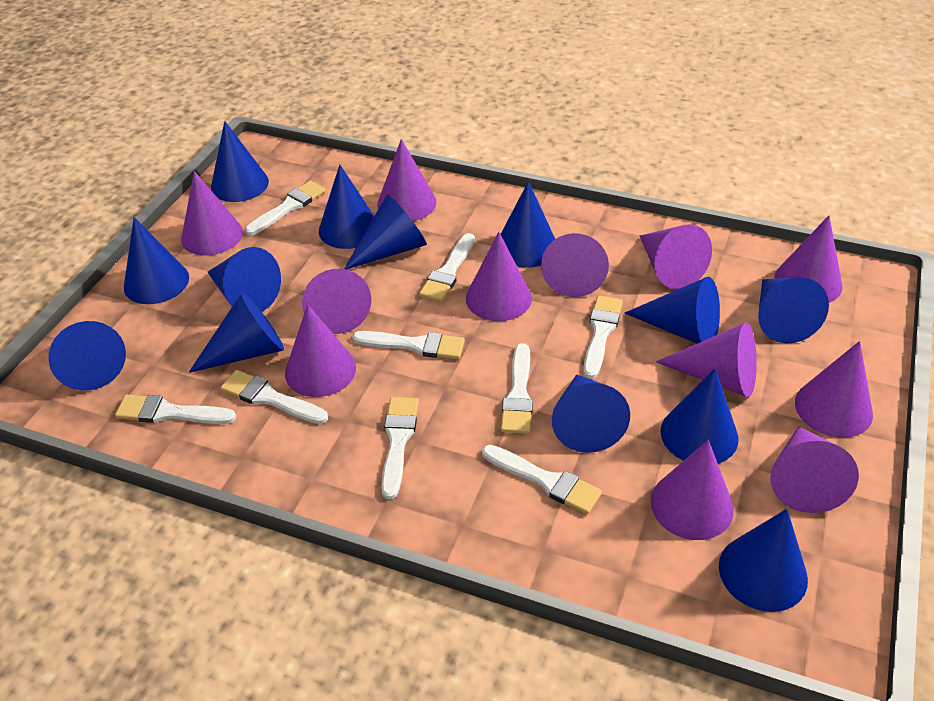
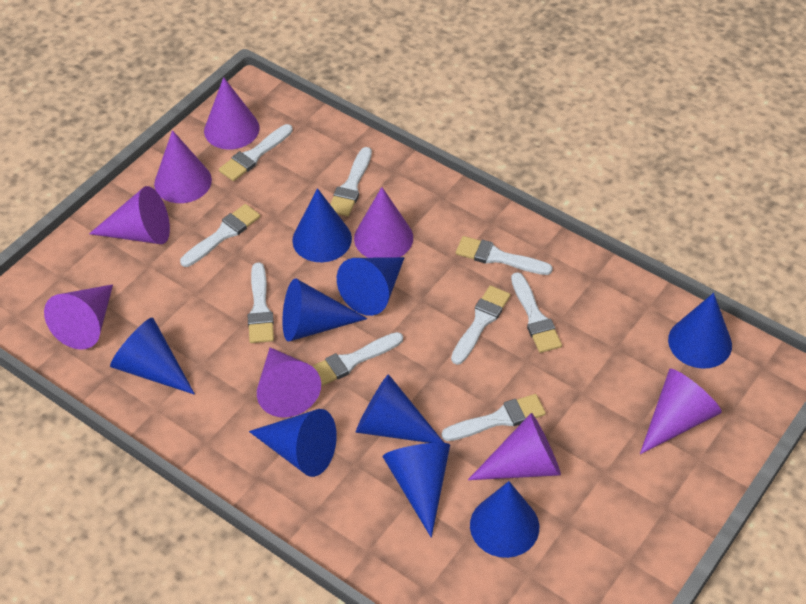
blue cone: 13 -> 9
purple cone: 12 -> 8

